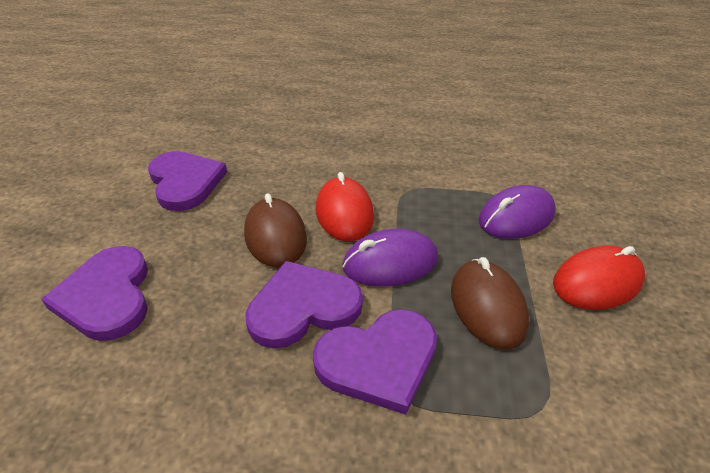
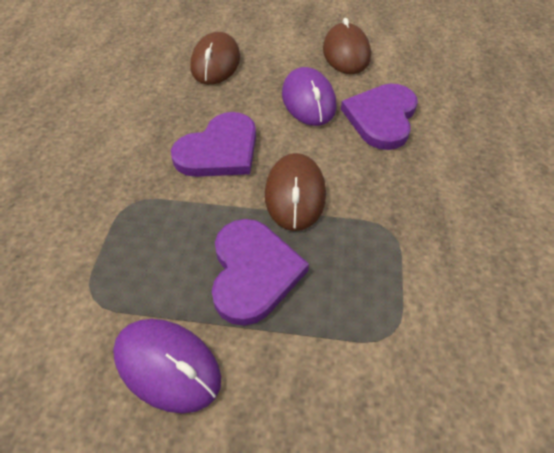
brown mouse: 2 -> 3
purple heart: 4 -> 3
red mouse: 2 -> 0

